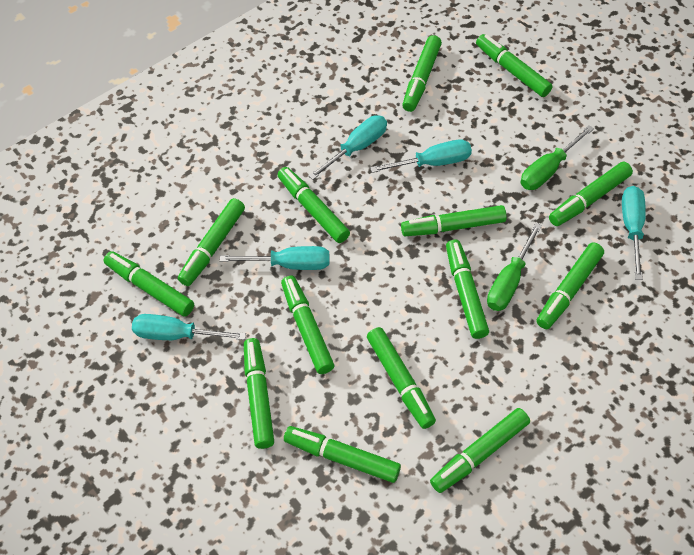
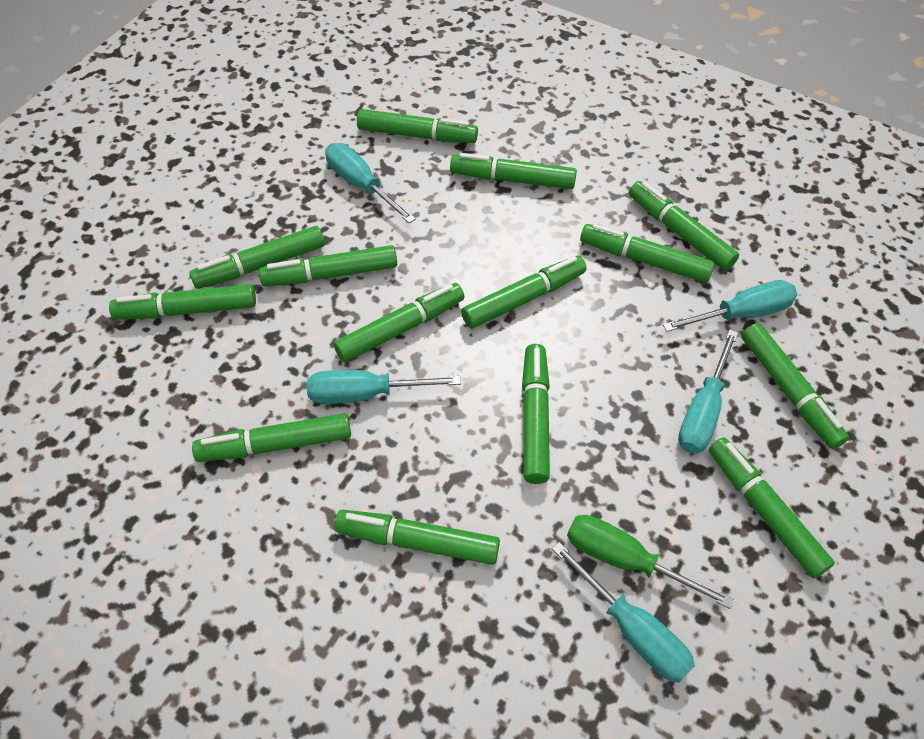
green screwdriver: 2 -> 1

